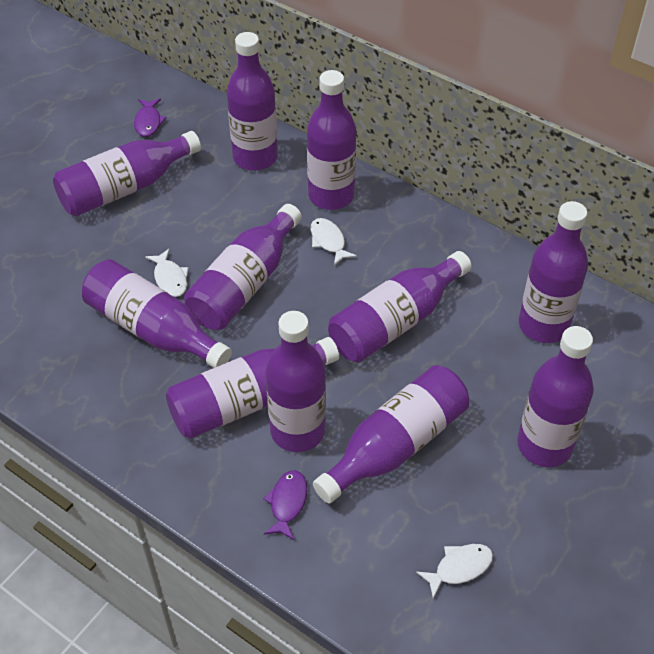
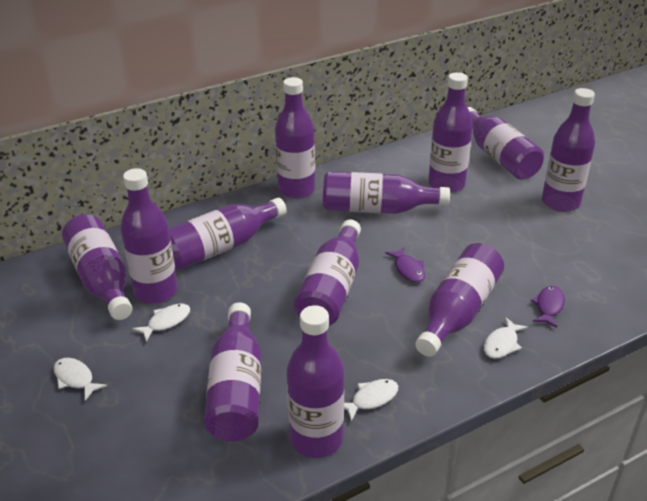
purple bottle: 11 -> 12
white fish: 3 -> 4

